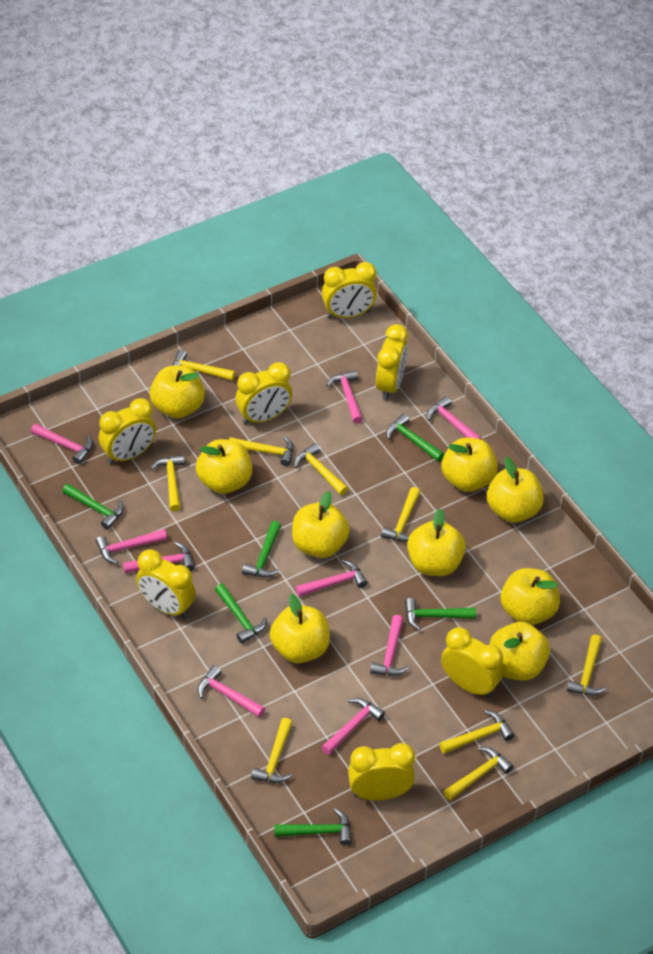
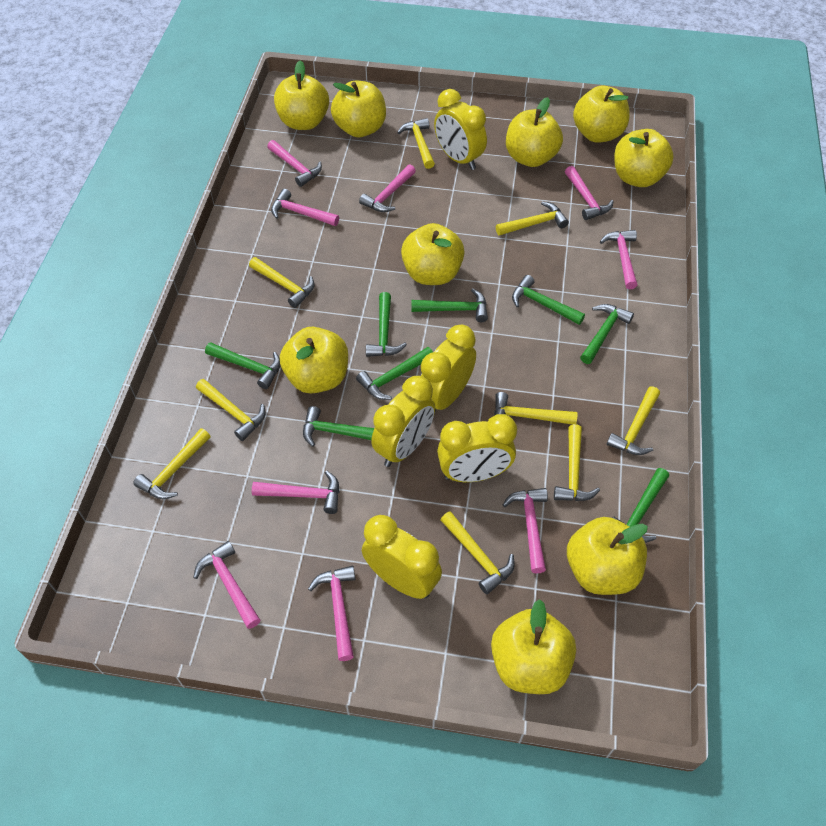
green hammer: 6 -> 8
yellow clock: 7 -> 5

